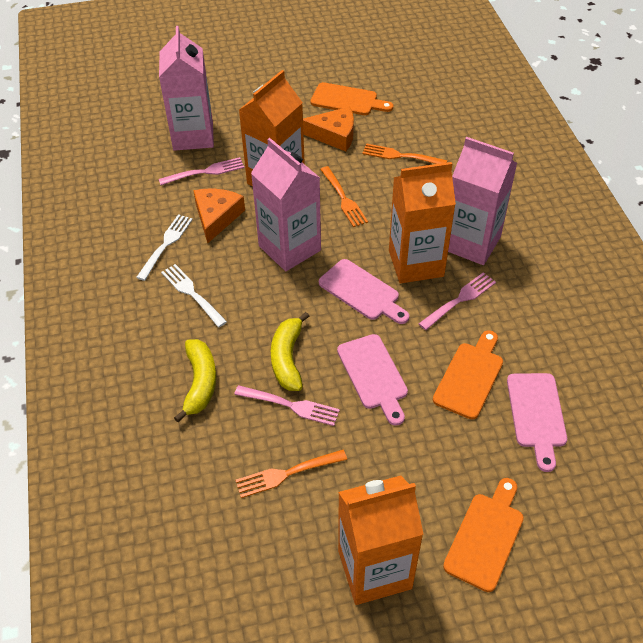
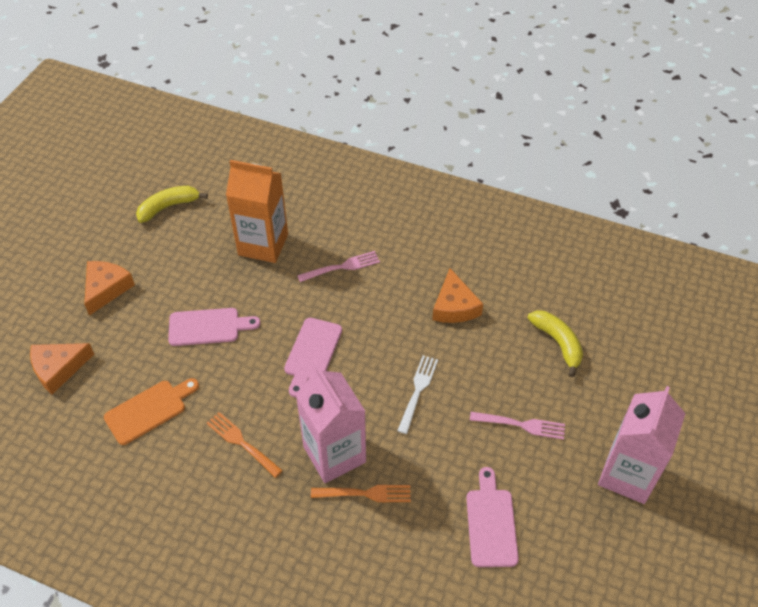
orange carton: 3 -> 1
orange cheese: 2 -> 3
orange cutting board: 3 -> 1
orange fork: 3 -> 2
pink carton: 3 -> 2
pink fork: 3 -> 2
white fork: 2 -> 1

